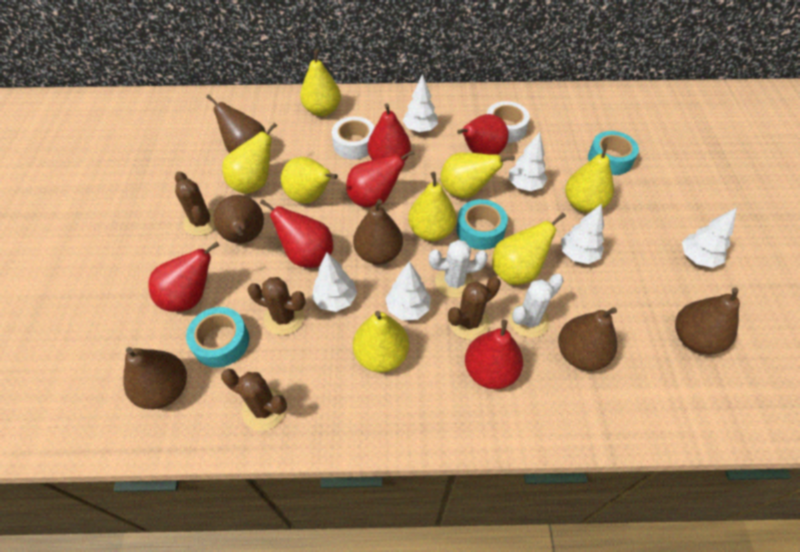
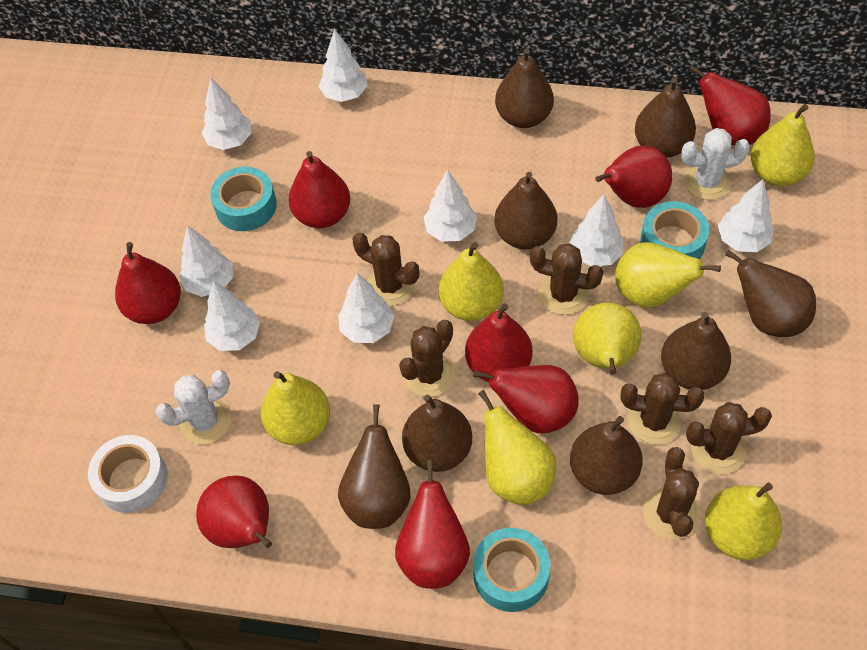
brown cactus: 4 -> 6
brown pear: 6 -> 8
red pear: 6 -> 8
white tape: 2 -> 1
white tree: 6 -> 8
yellow pear: 8 -> 7

